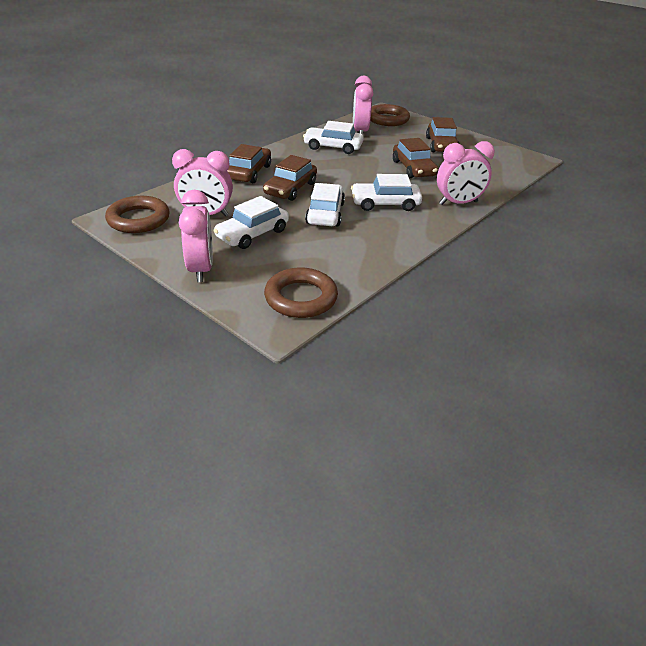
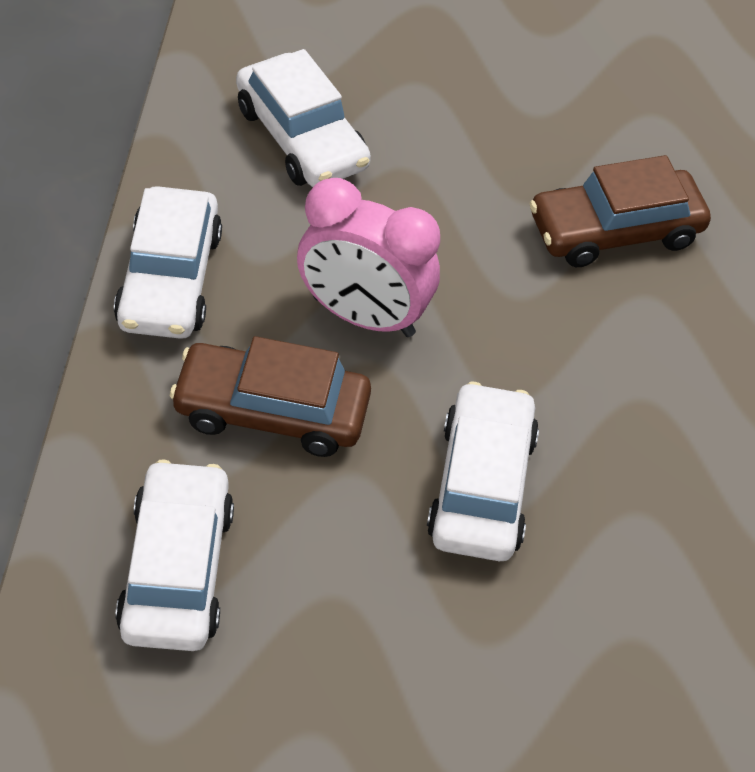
brown car: 4 -> 2
brown ring: 3 -> 0
pink clock: 4 -> 1

